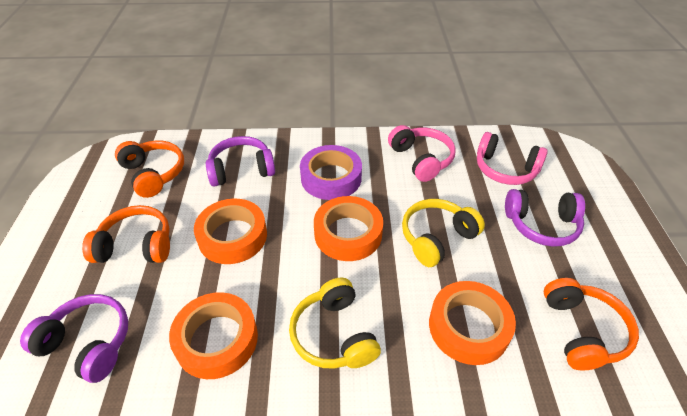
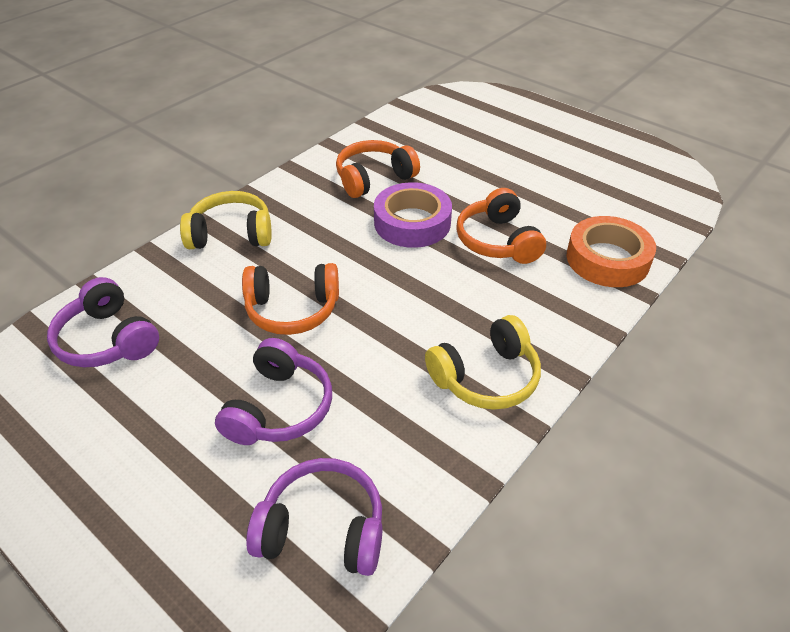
orange tape: 4 -> 1
pink headphones: 2 -> 0

